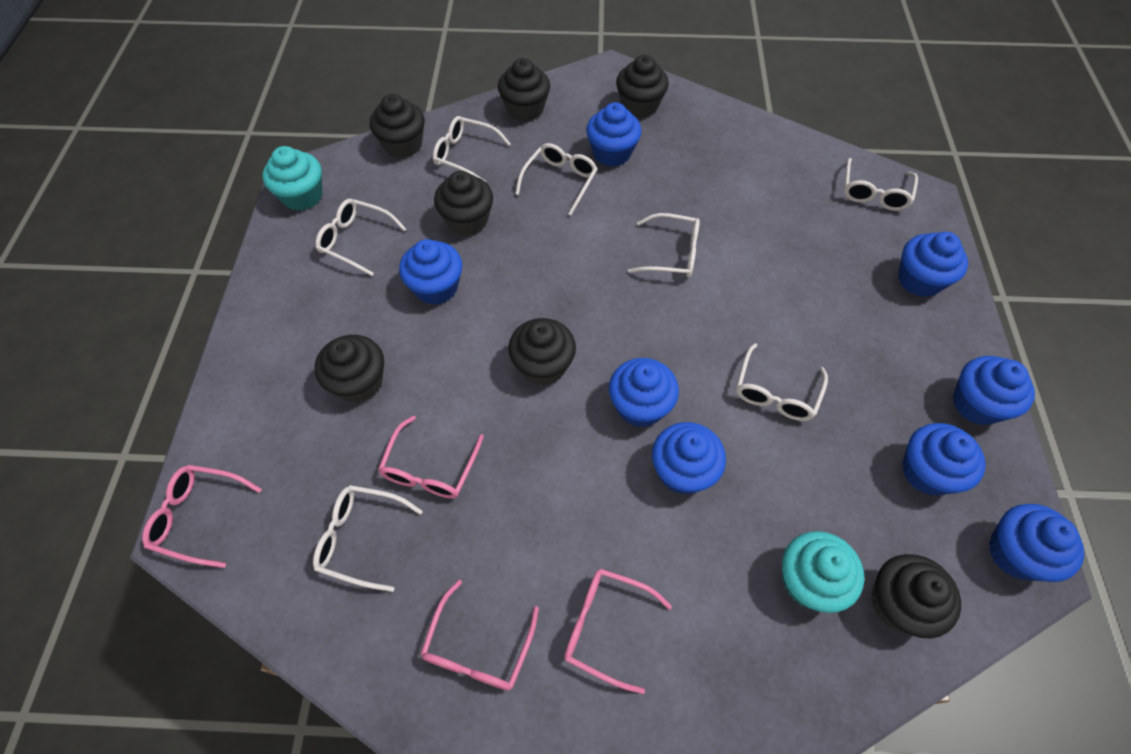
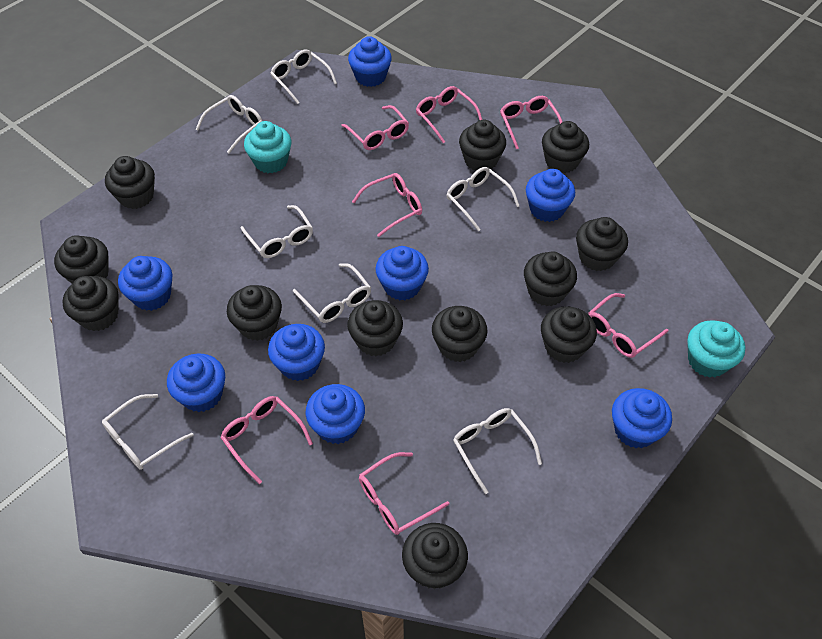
black cupcake: 7 -> 12
pink glasses: 4 -> 7

